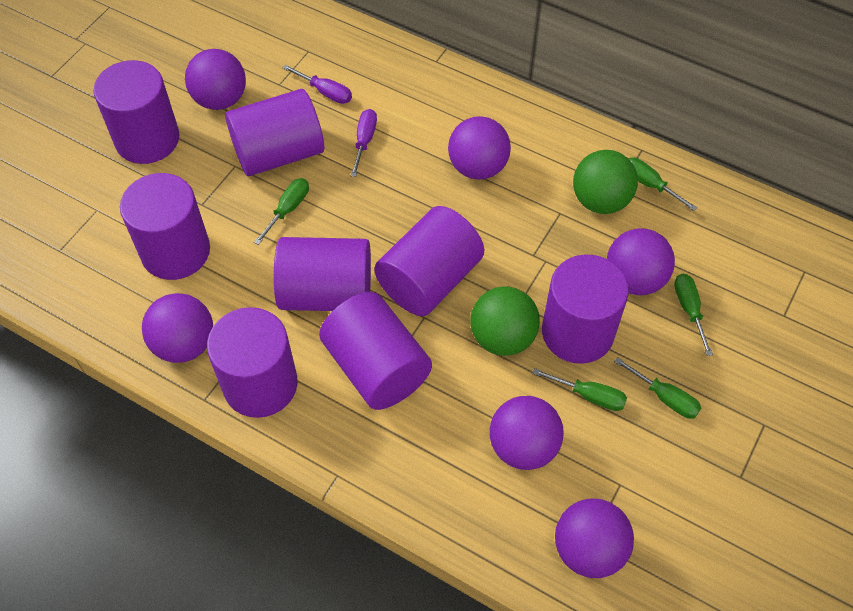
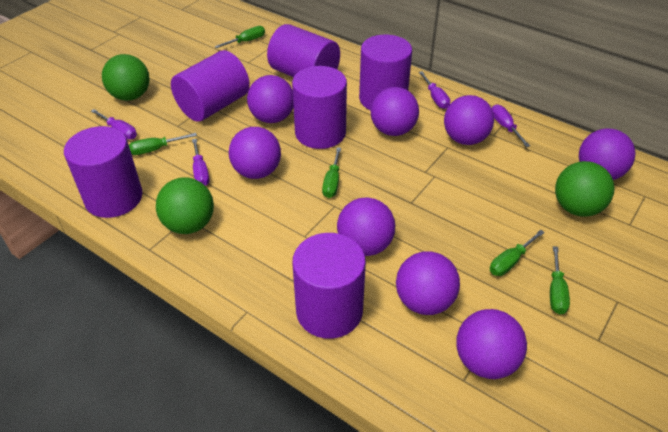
green ball: 2 -> 3
purple ball: 6 -> 8
purple cylinder: 8 -> 6
purple screwdriver: 2 -> 4

